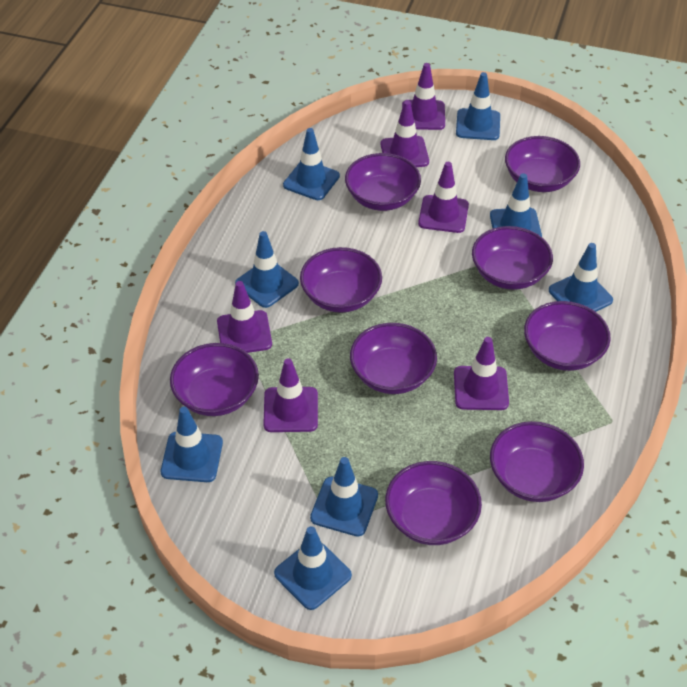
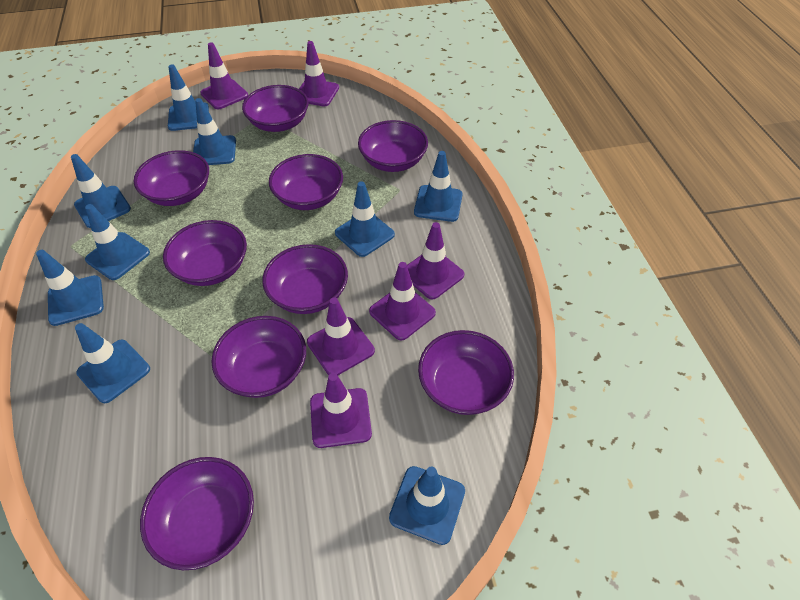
blue traffic cone: 8 -> 9

